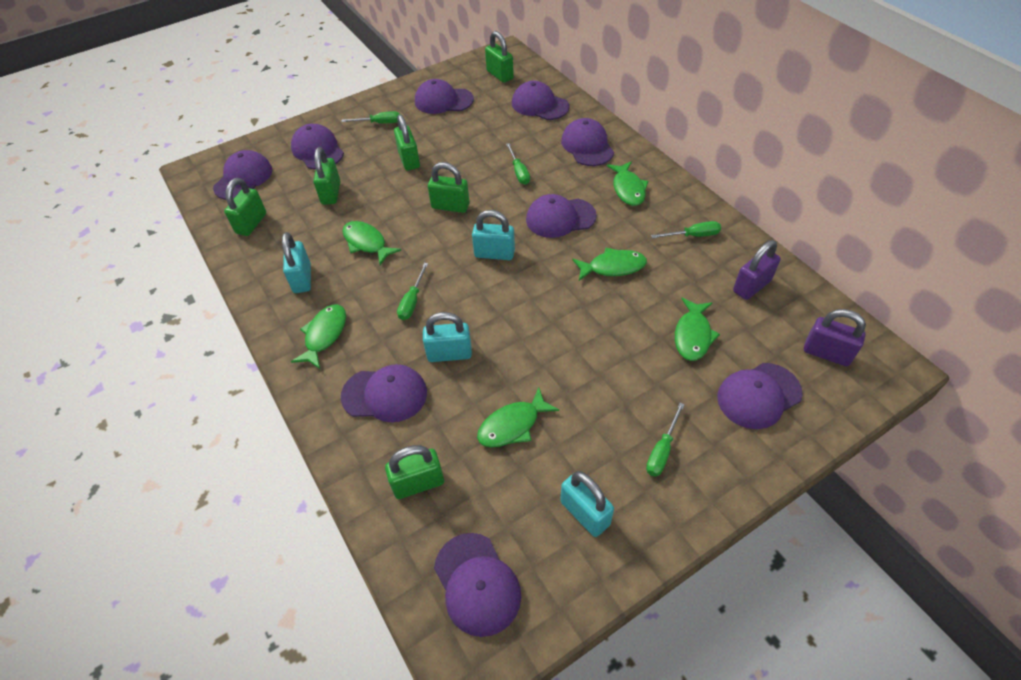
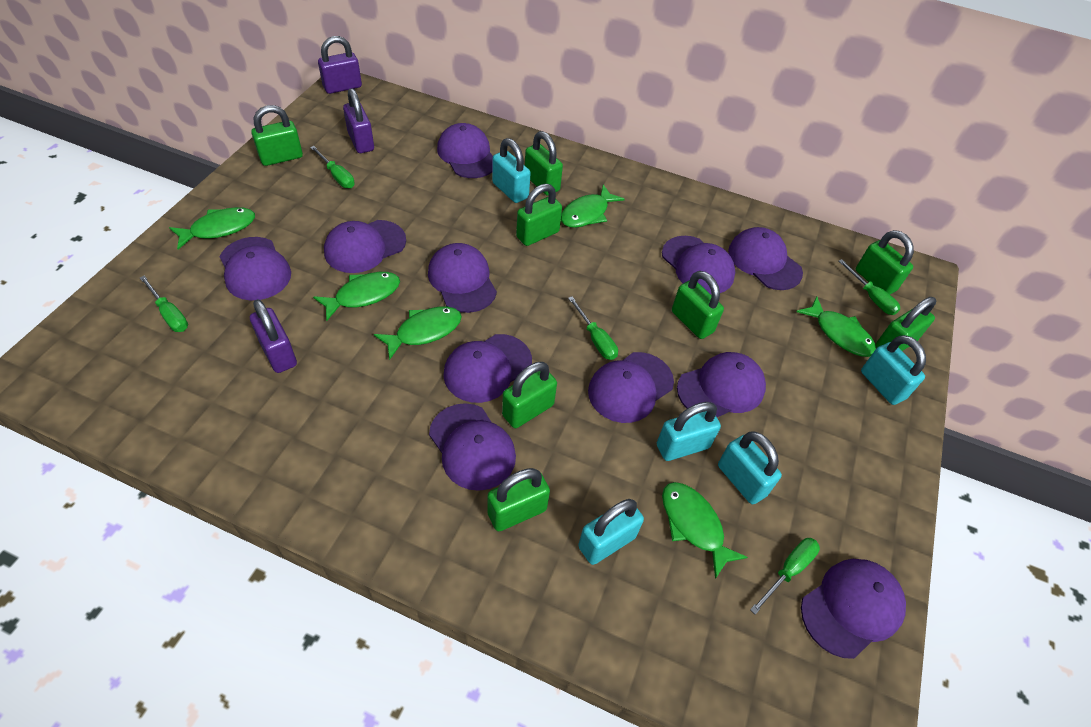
green padlock: 6 -> 8
purple cap: 9 -> 11
purple padlock: 2 -> 3
turquoise padlock: 4 -> 5

